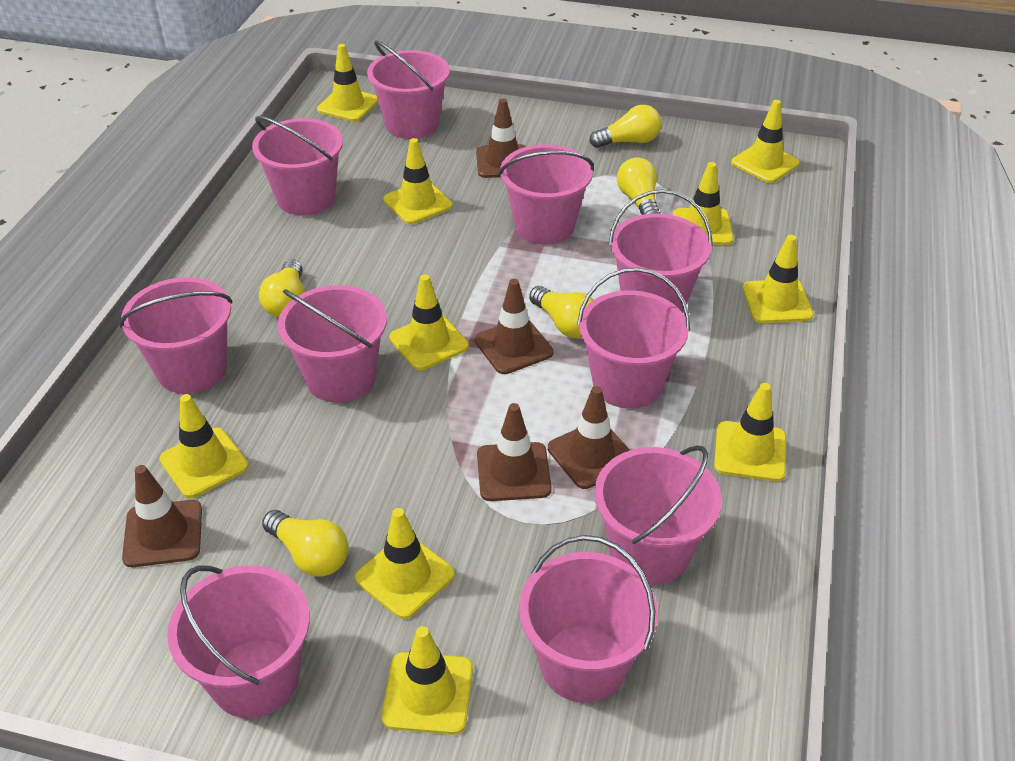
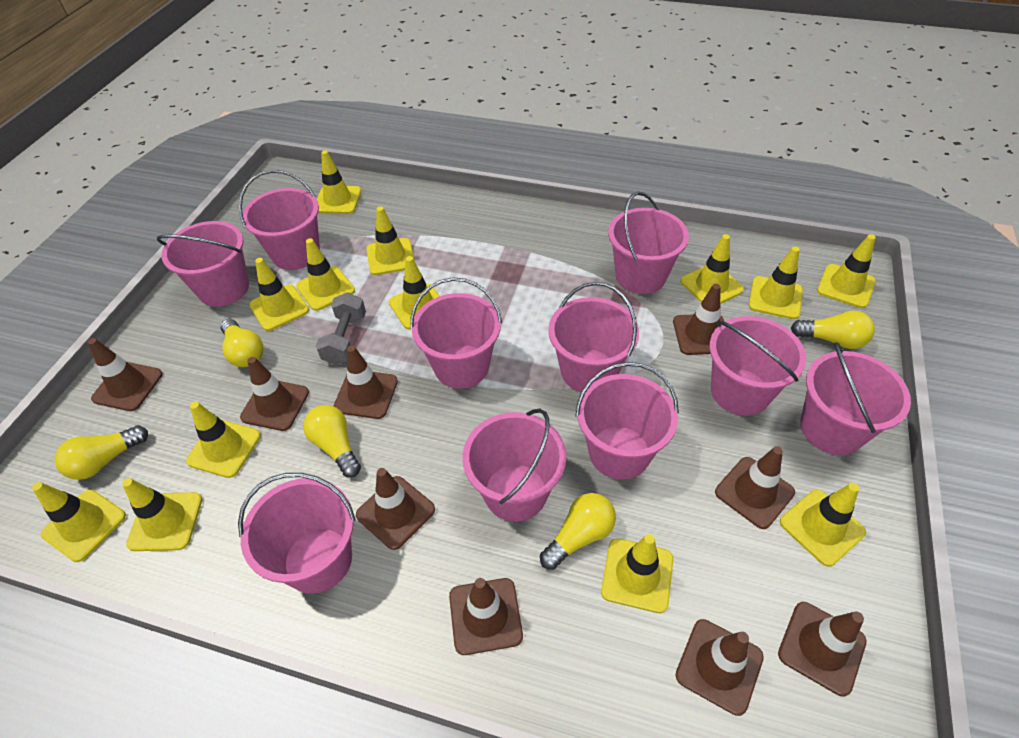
brown traffic cone: 5 -> 9
grey dumbbell: 0 -> 1
yellow traffic cone: 10 -> 13

